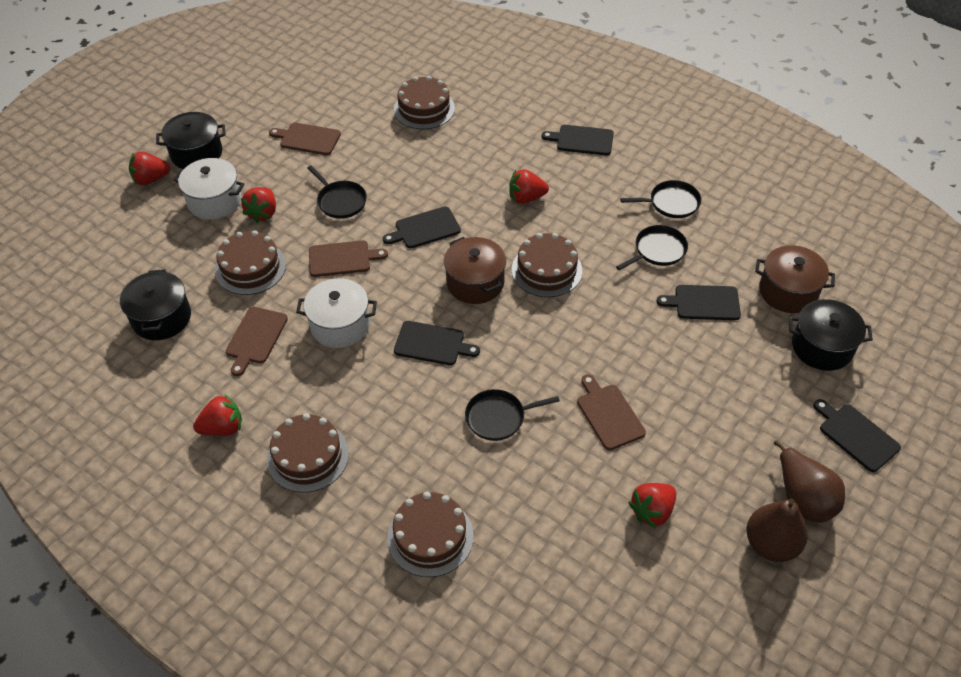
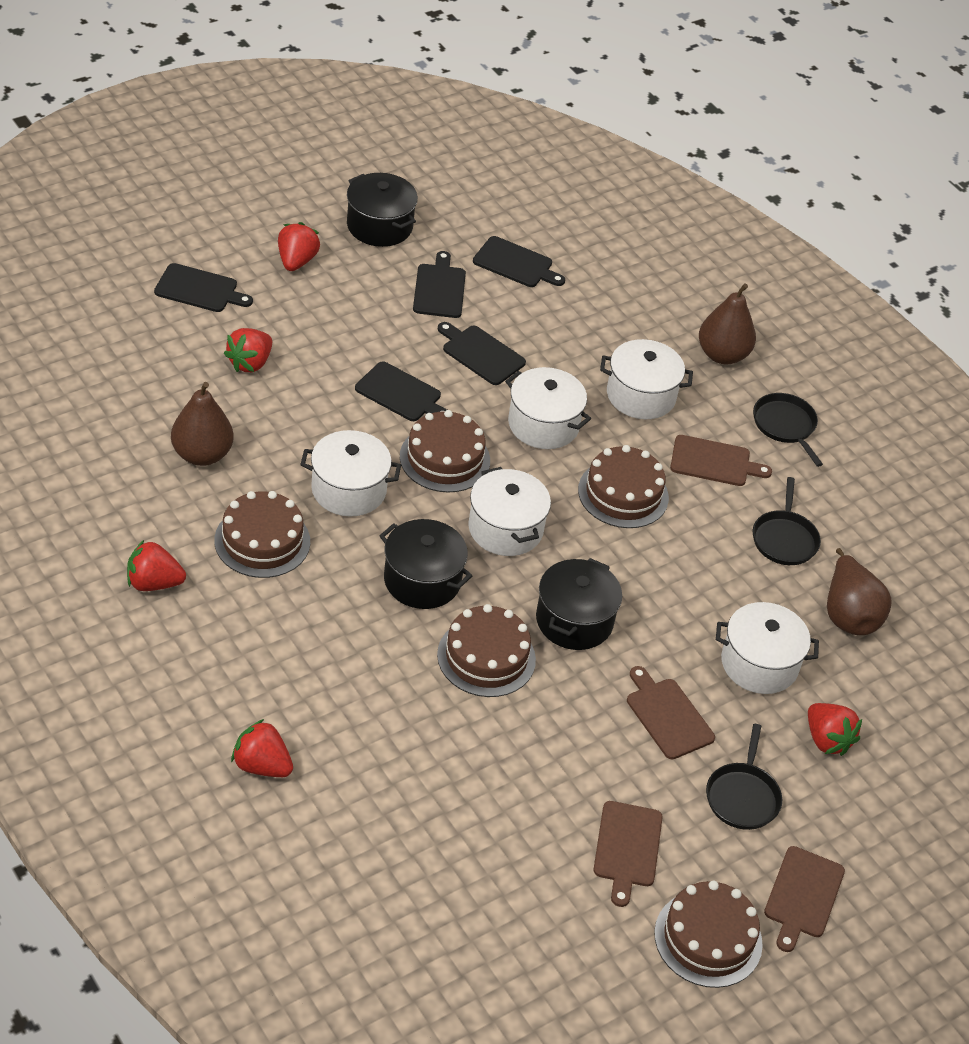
black pan: 4 -> 3
brown pear: 2 -> 3
brown pot: 2 -> 0
white pot: 2 -> 5

